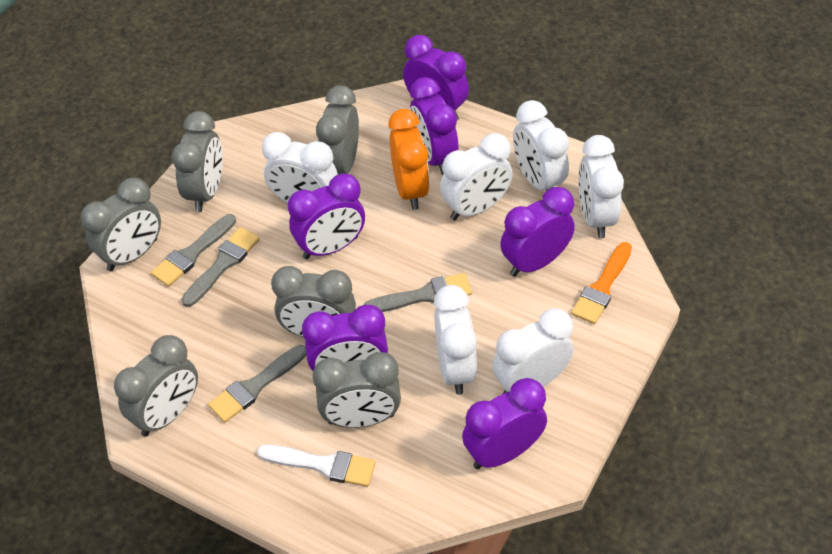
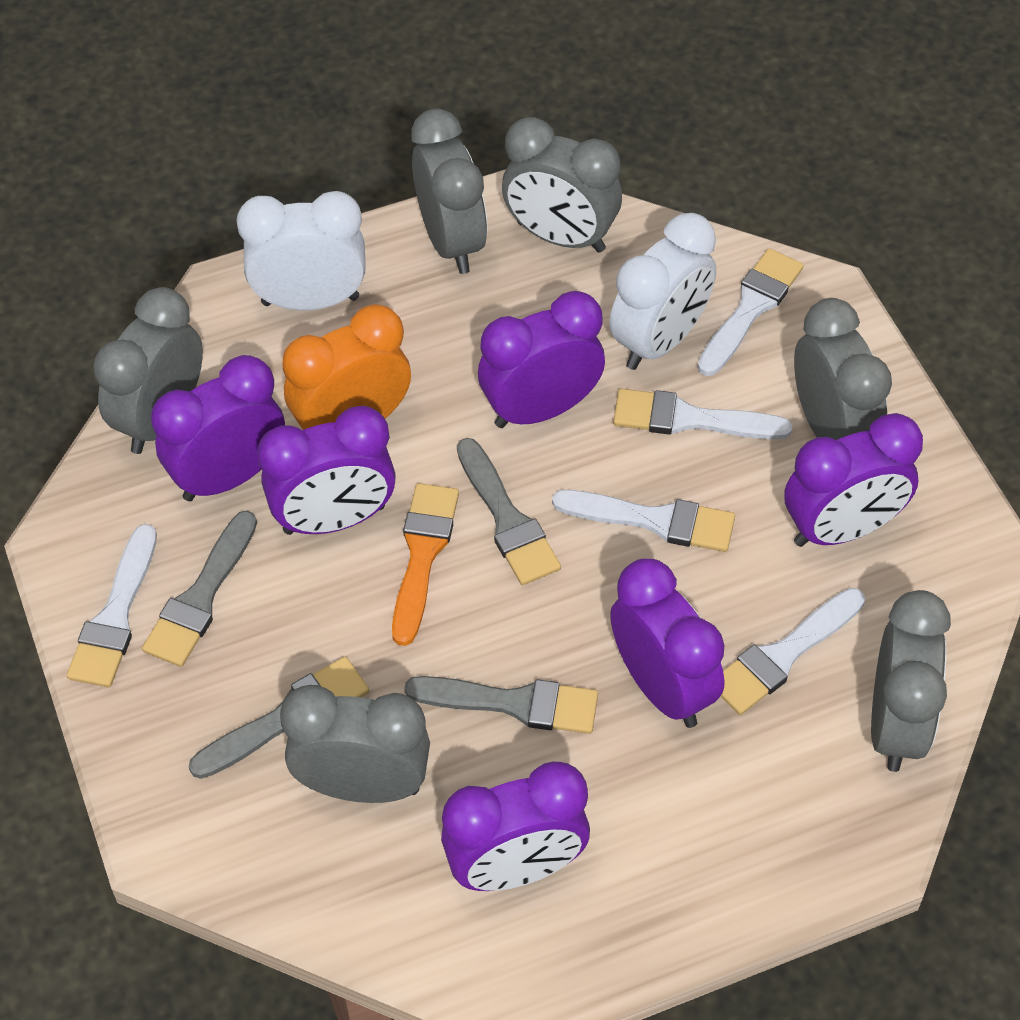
white brush: 1 -> 5
white clock: 6 -> 2

